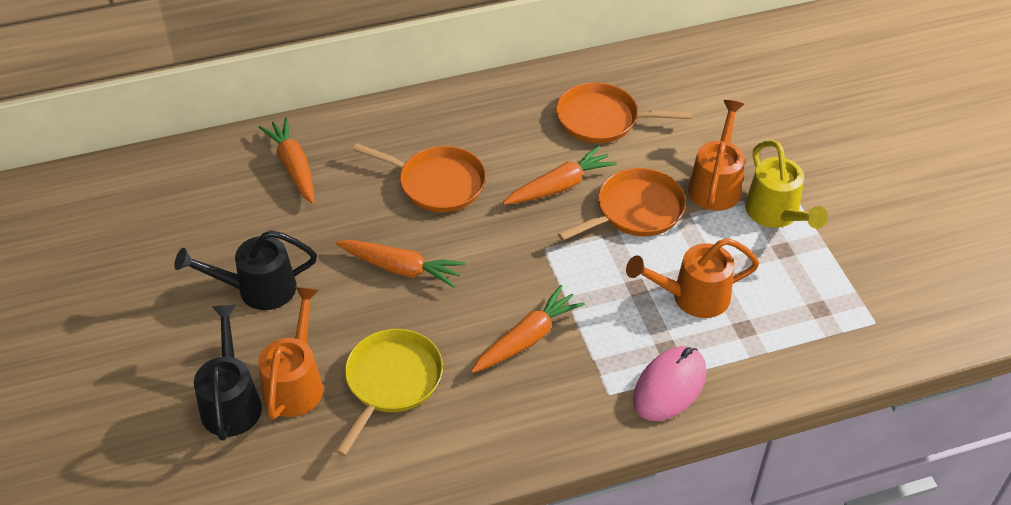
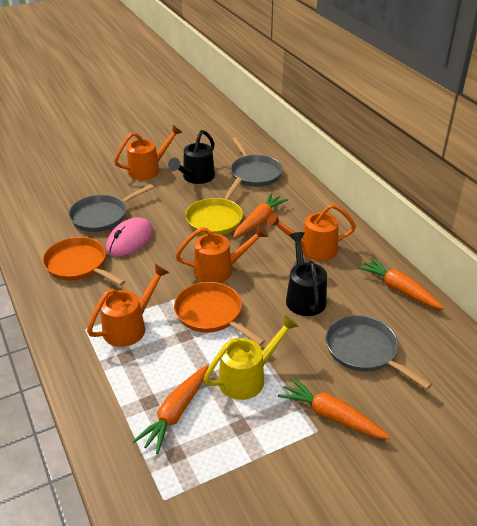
grey pan: 0 -> 3
orange pan: 3 -> 2
orange watering can: 3 -> 4

